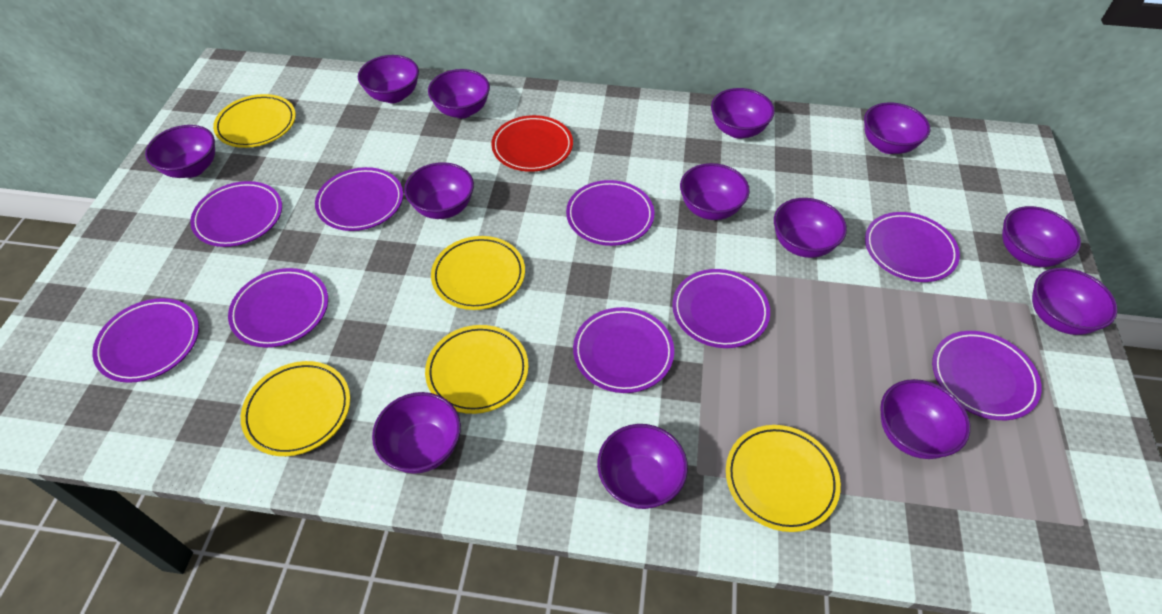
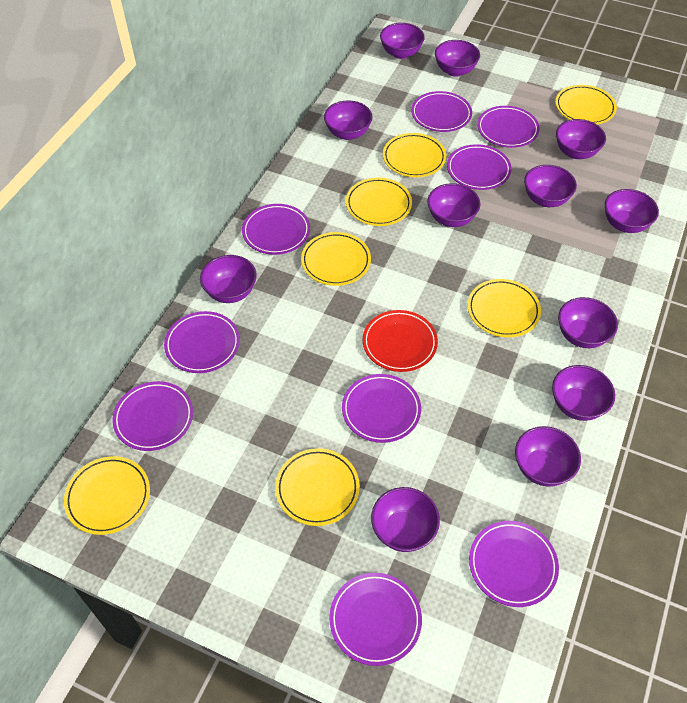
purple bowl: 13 -> 12
yellow plate: 5 -> 7

